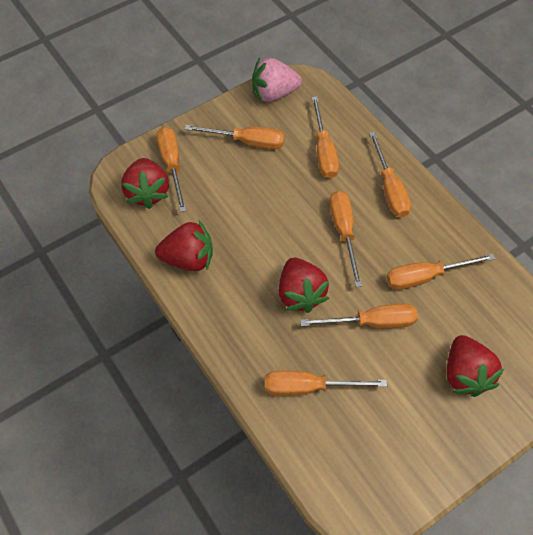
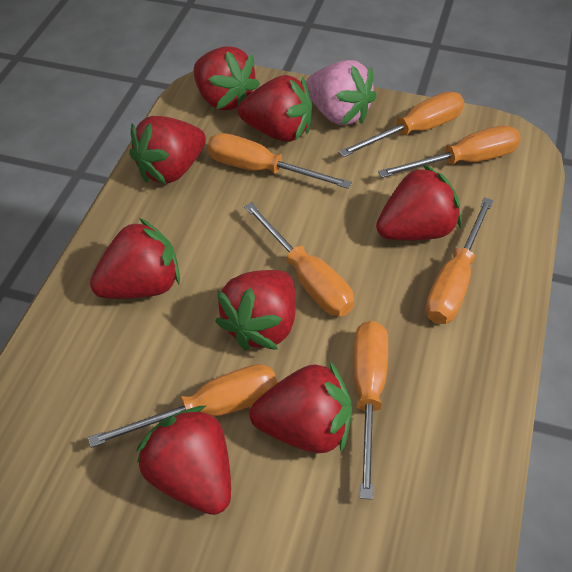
orange screwdriver: 8 -> 7
red strawberry: 4 -> 8

